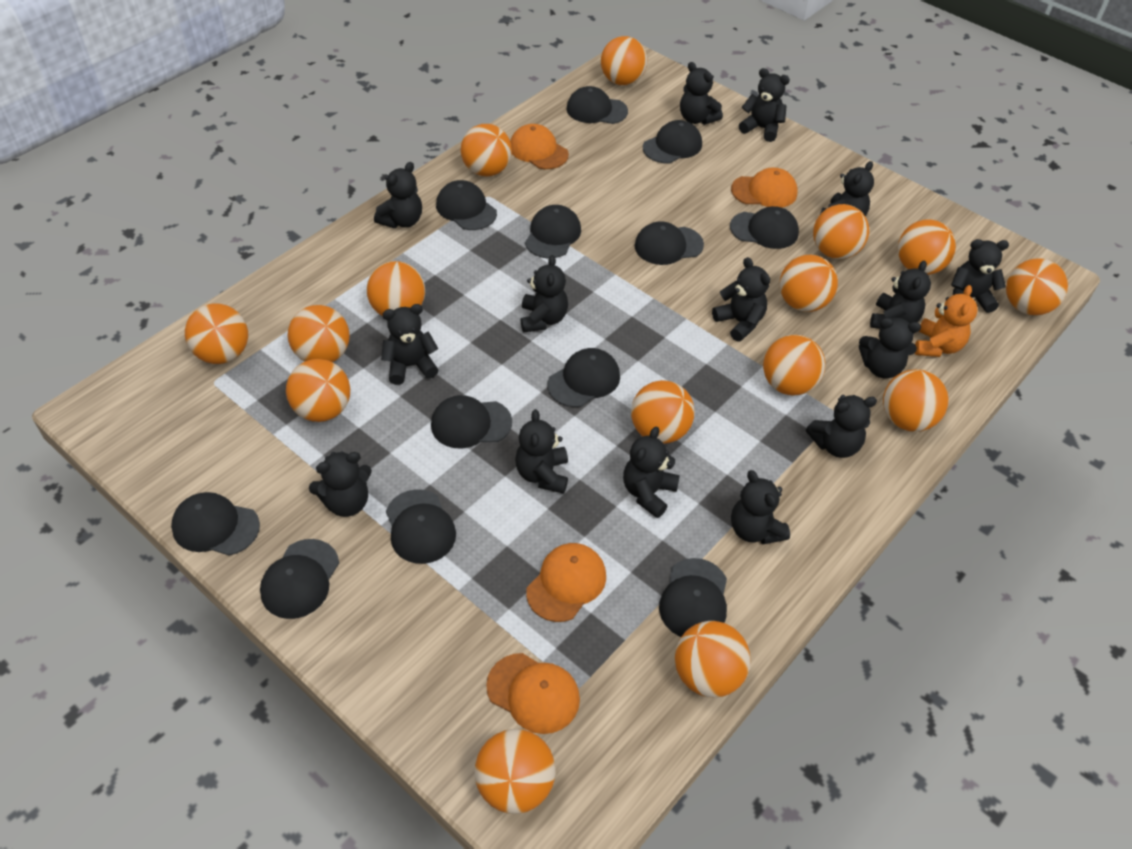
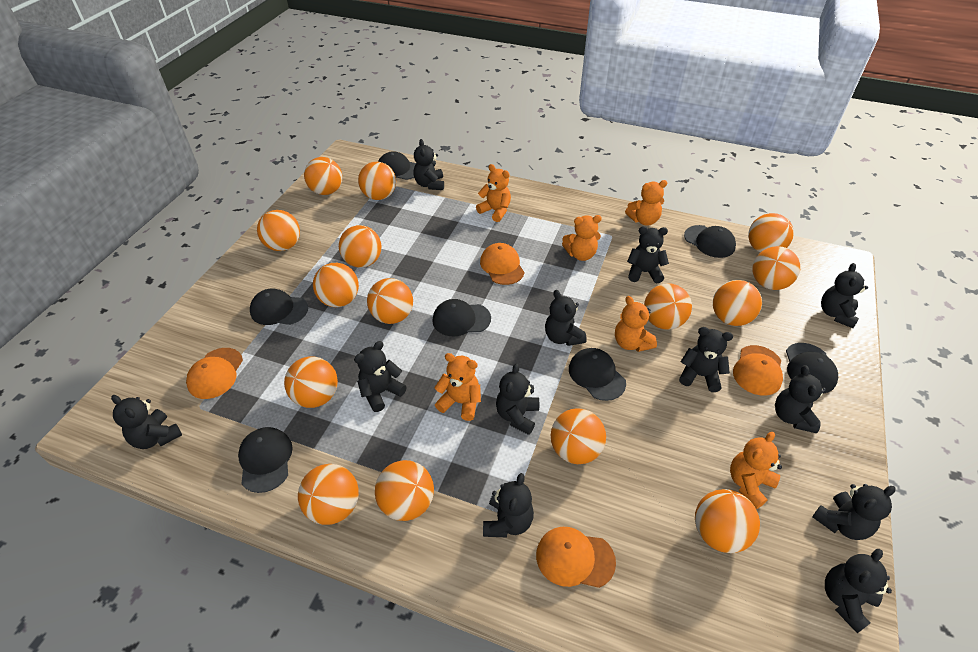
black cap: 12 -> 7
black teddy bear: 15 -> 12
orange teddy bear: 1 -> 6

